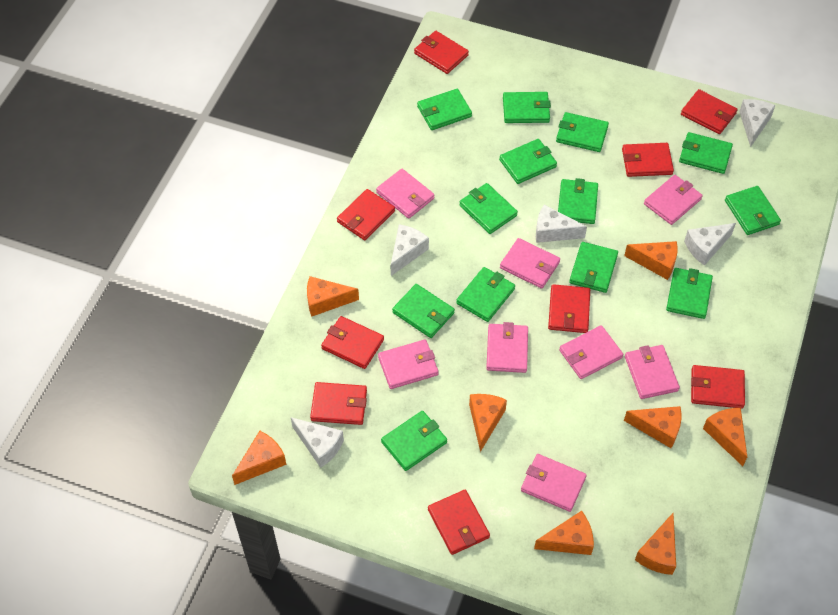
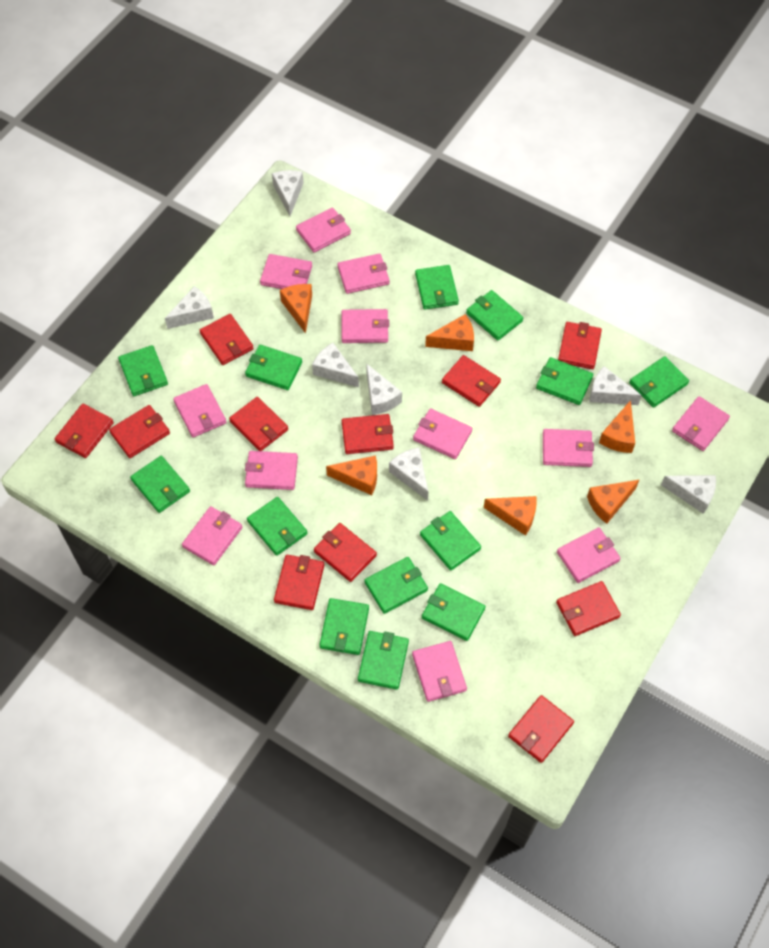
orange cheese: 8 -> 6
pink wallet: 8 -> 12
red wallet: 9 -> 11
white cheese: 5 -> 7

